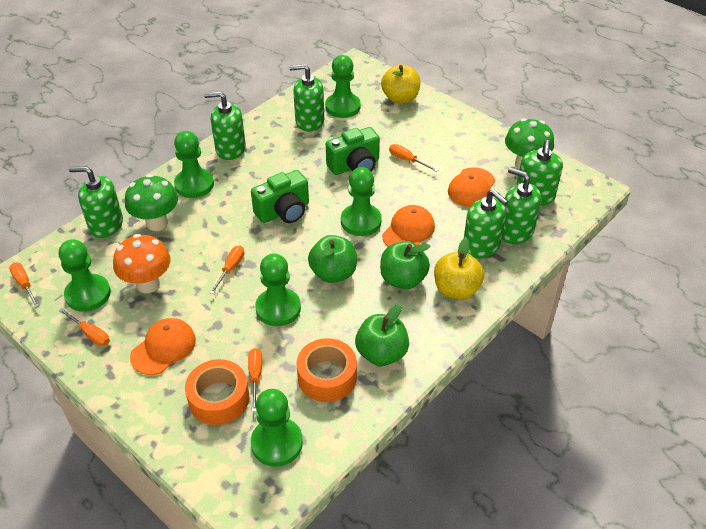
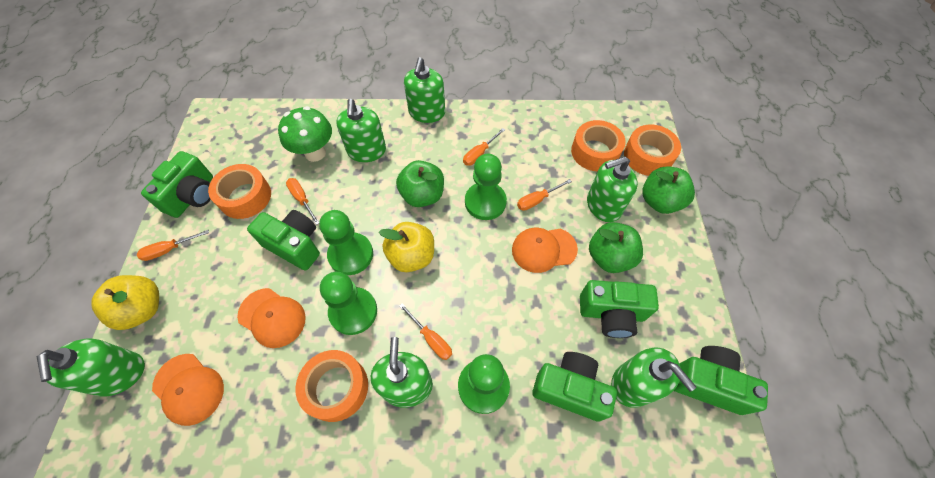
green camera: 2 -> 5
green mushroom: 2 -> 1
green pawn: 6 -> 4
orange mushroom: 1 -> 0
orange tape: 2 -> 4

